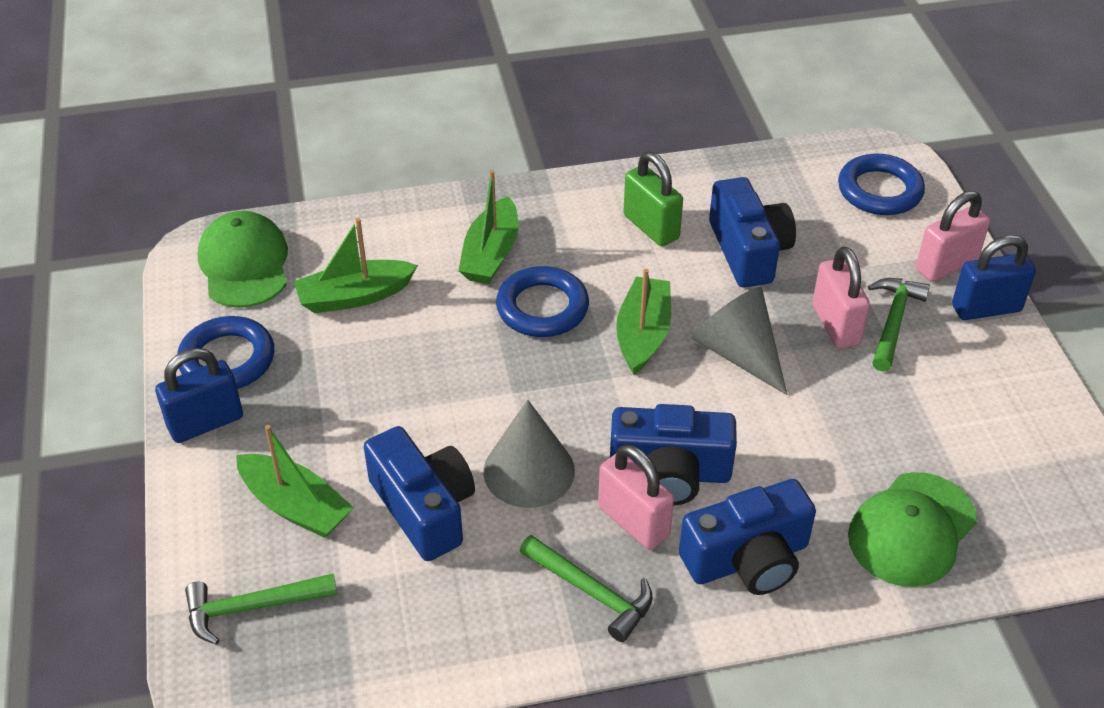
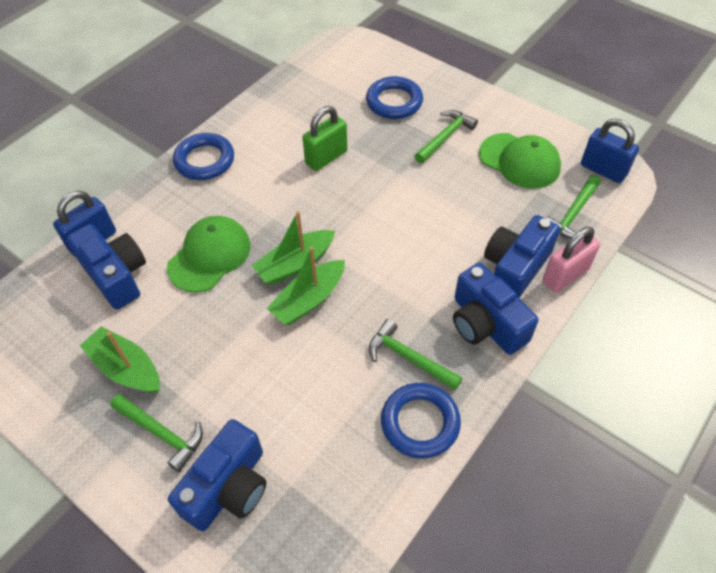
green boat: 4 -> 3
green hammer: 3 -> 4
grey cone: 2 -> 0
pink padlock: 3 -> 1

